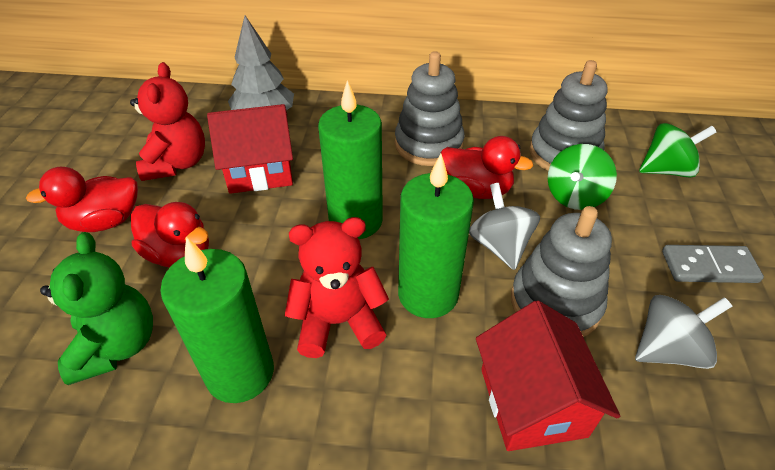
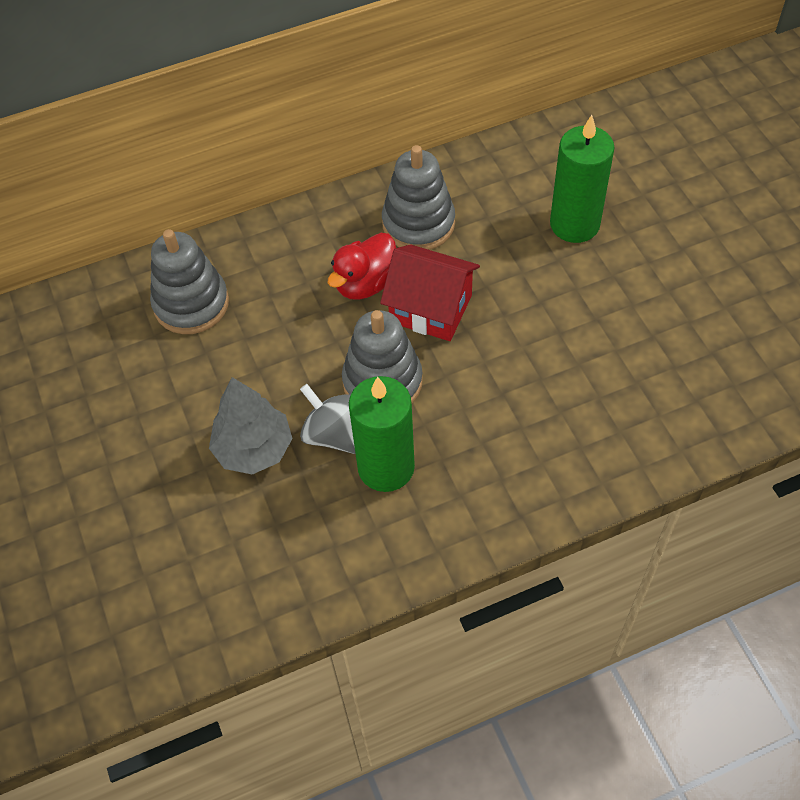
green candle: 3 -> 2
green spinning top: 2 -> 0
green teddy bear: 1 -> 0
grey domino: 1 -> 0
grey spinning top: 2 -> 1
red duck: 3 -> 1
red house: 2 -> 1
red teddy bear: 2 -> 0

